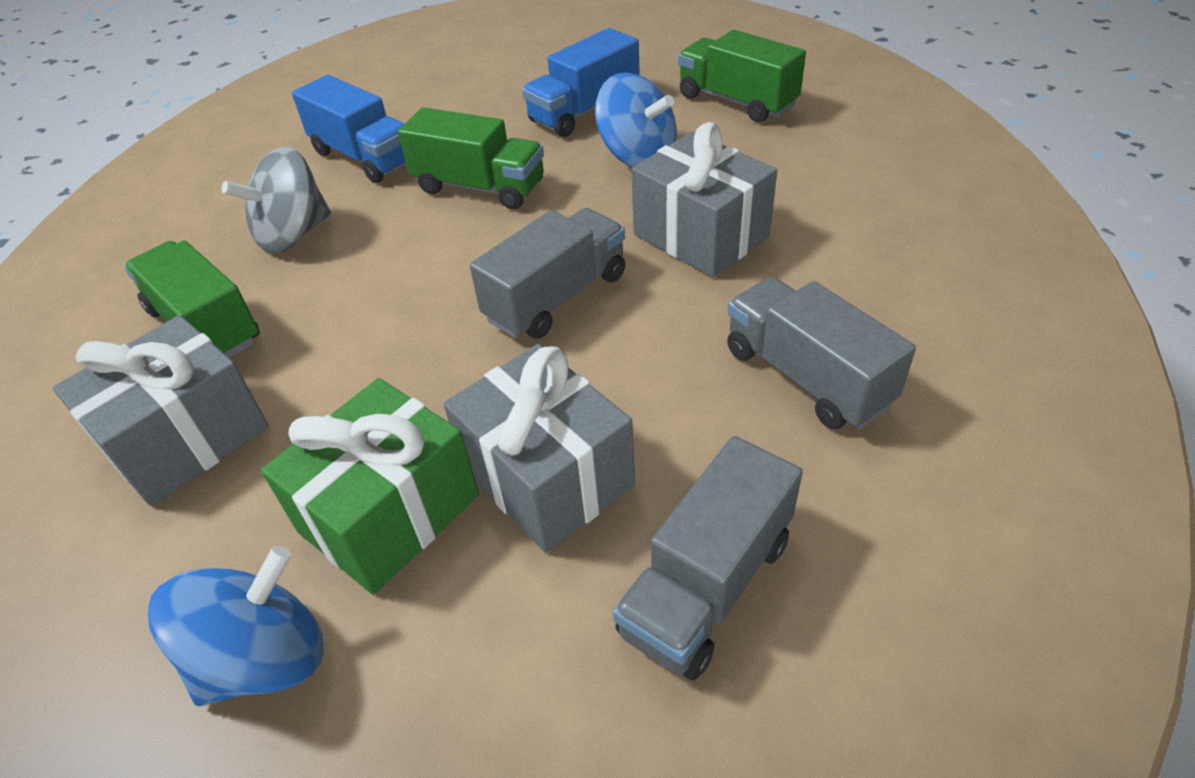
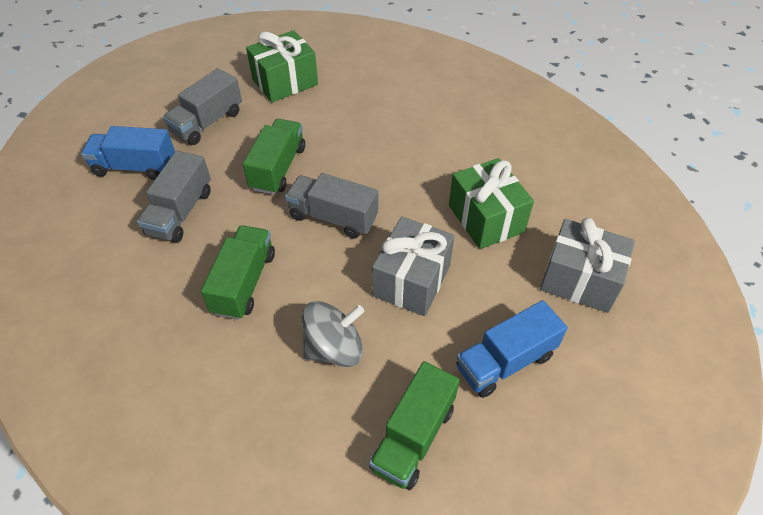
blue spinning top: 2 -> 0
green gift: 1 -> 2
grey gift: 3 -> 2

